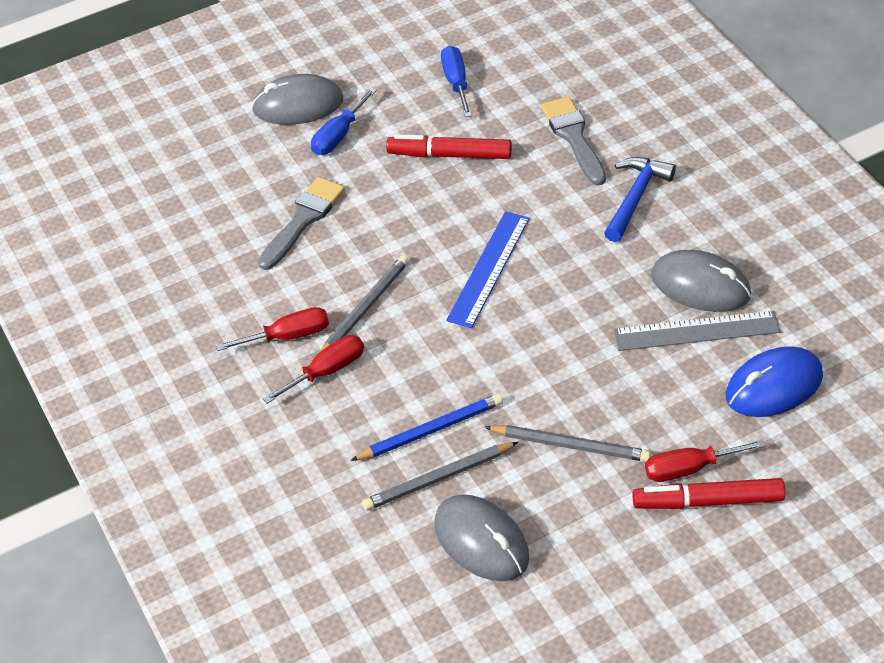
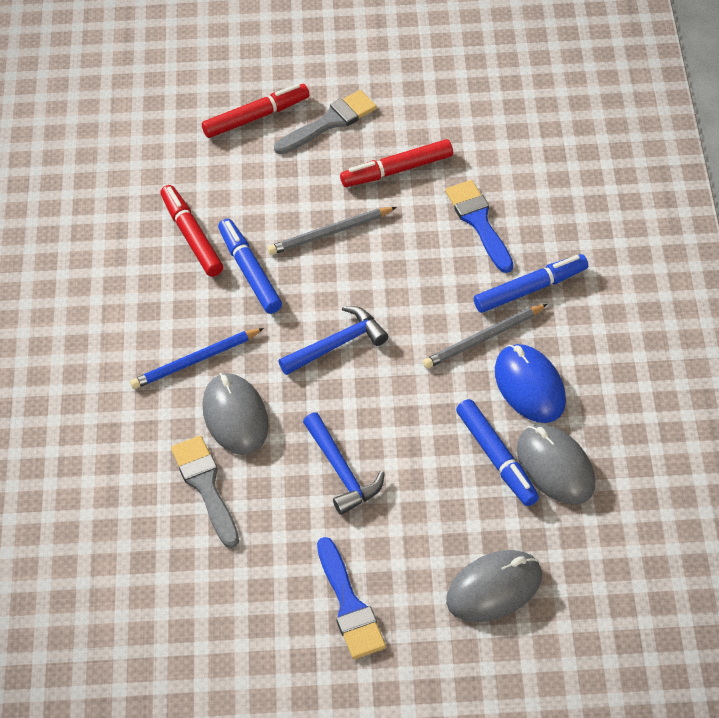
blue brush: 0 -> 2
blue hammer: 1 -> 2
blue marker: 0 -> 3
blue ruler: 1 -> 0
blue screwdriver: 2 -> 0
grey pencil: 3 -> 2
grey ruler: 1 -> 0
red marker: 2 -> 3
red screwdriver: 3 -> 0

